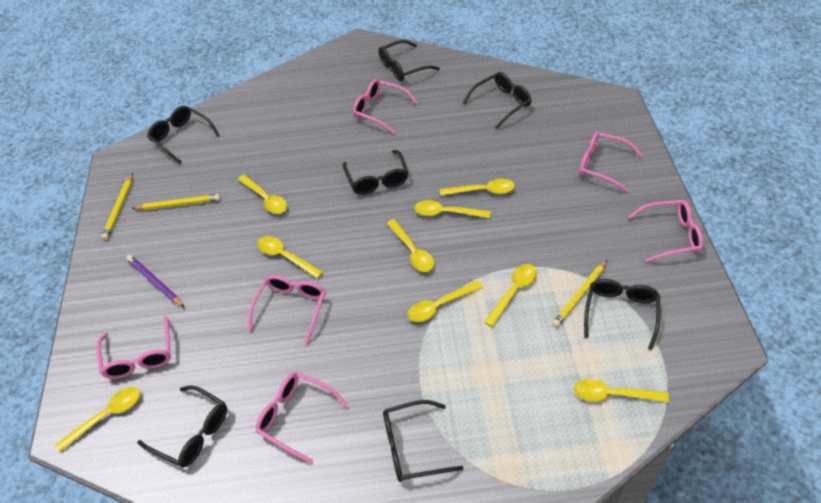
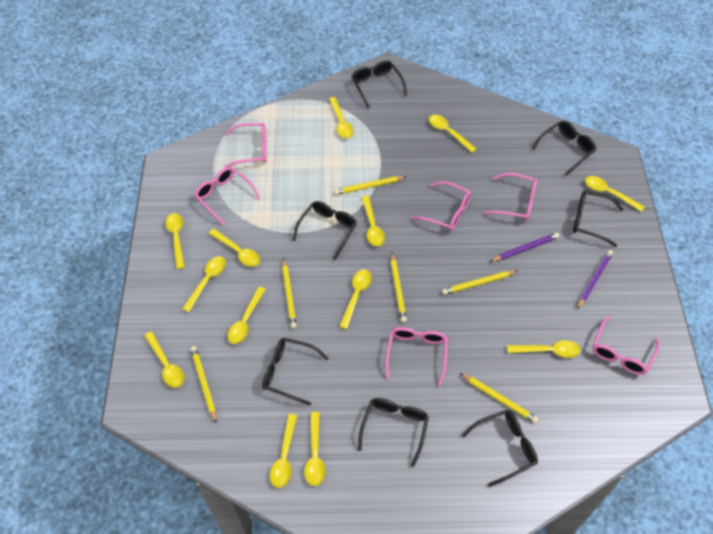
purple pencil: 1 -> 2
yellow pencil: 3 -> 6
yellow spoon: 9 -> 13

